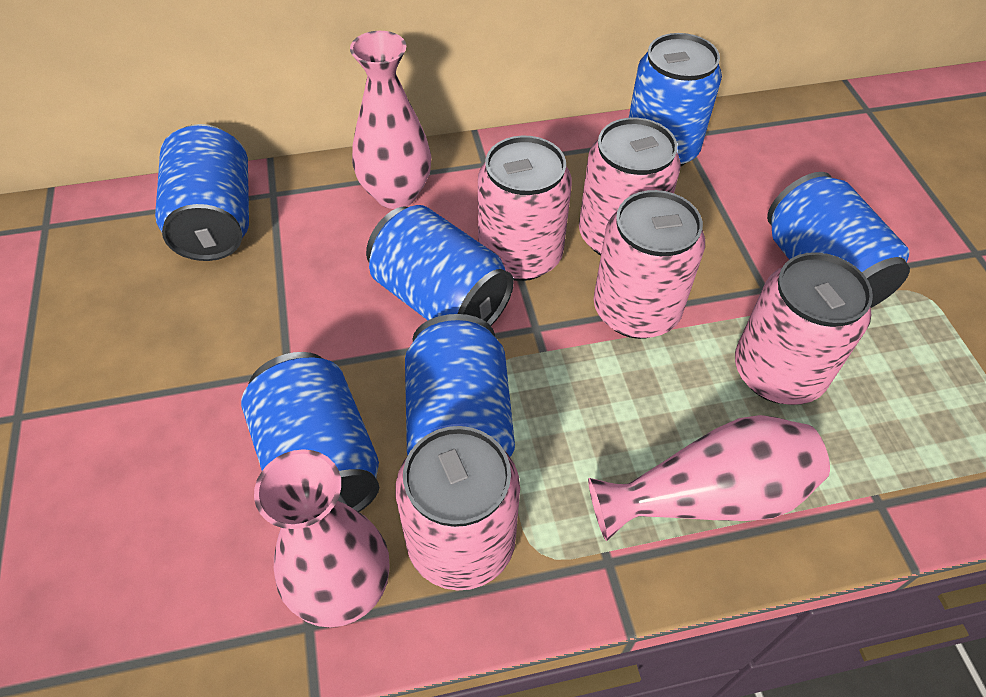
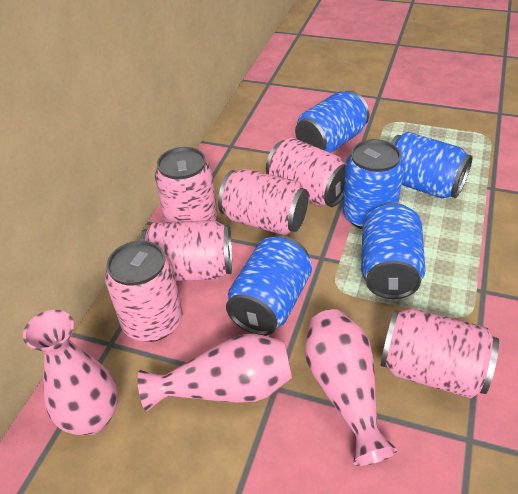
blue can: 6 -> 5
pink can: 5 -> 6

